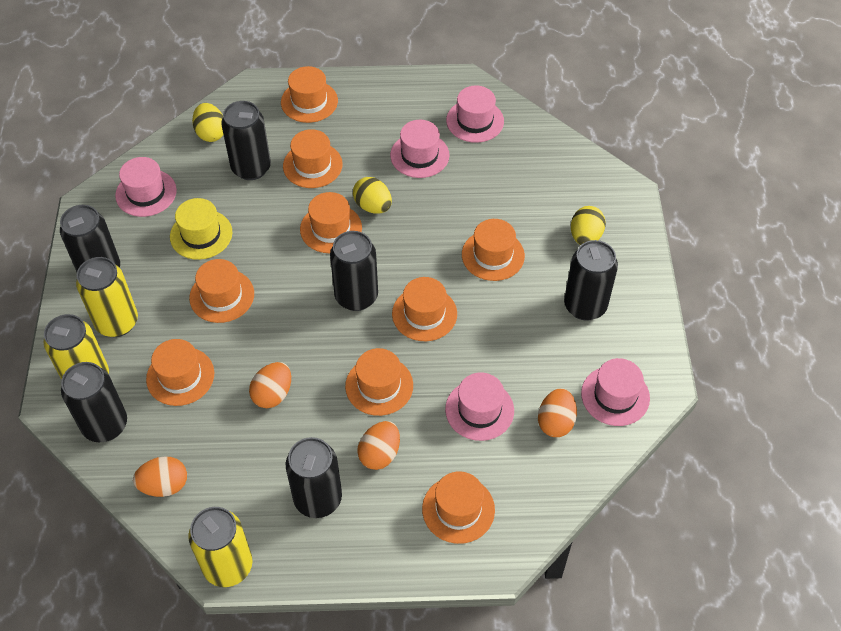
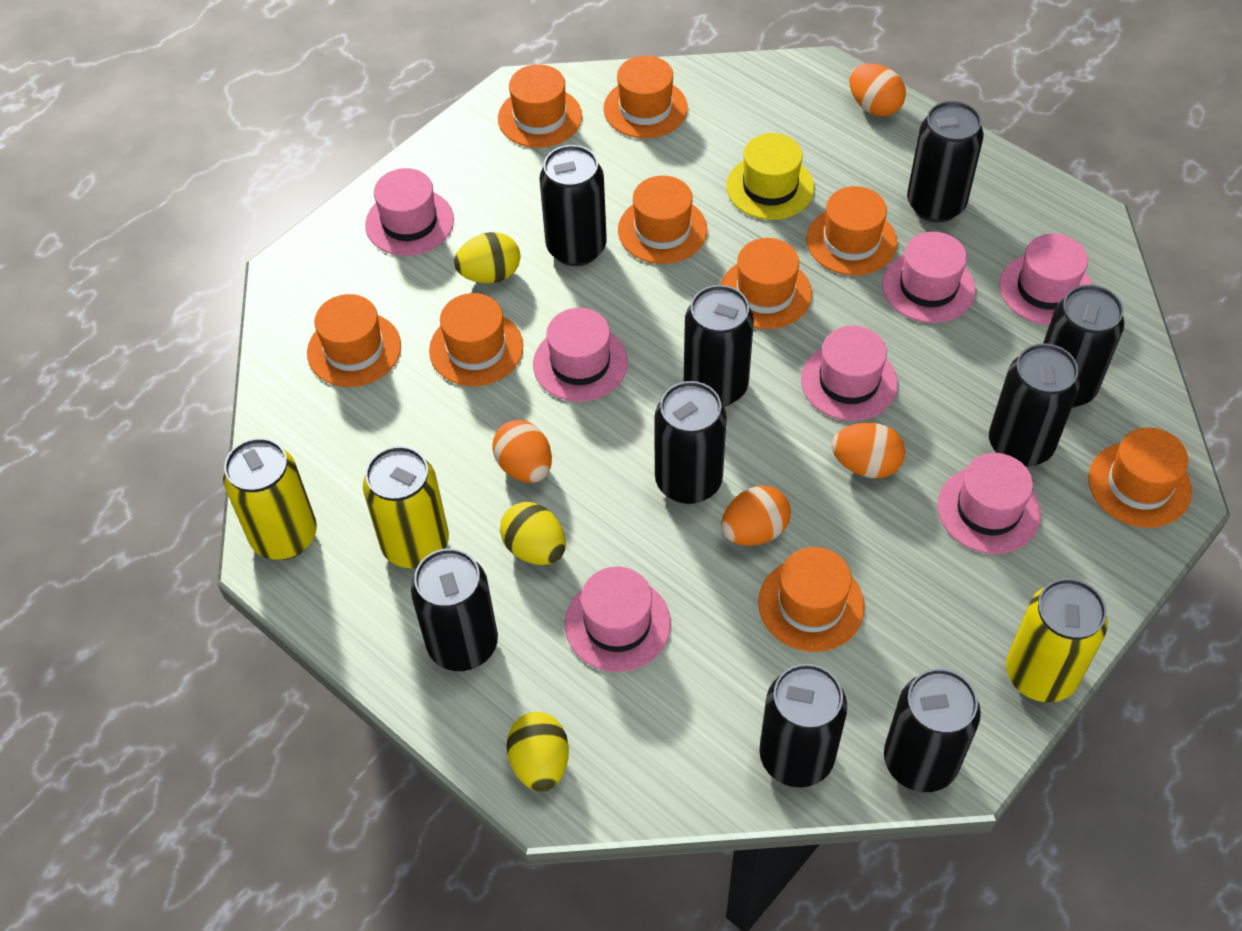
black can: 6 -> 9
pink hat: 5 -> 7

